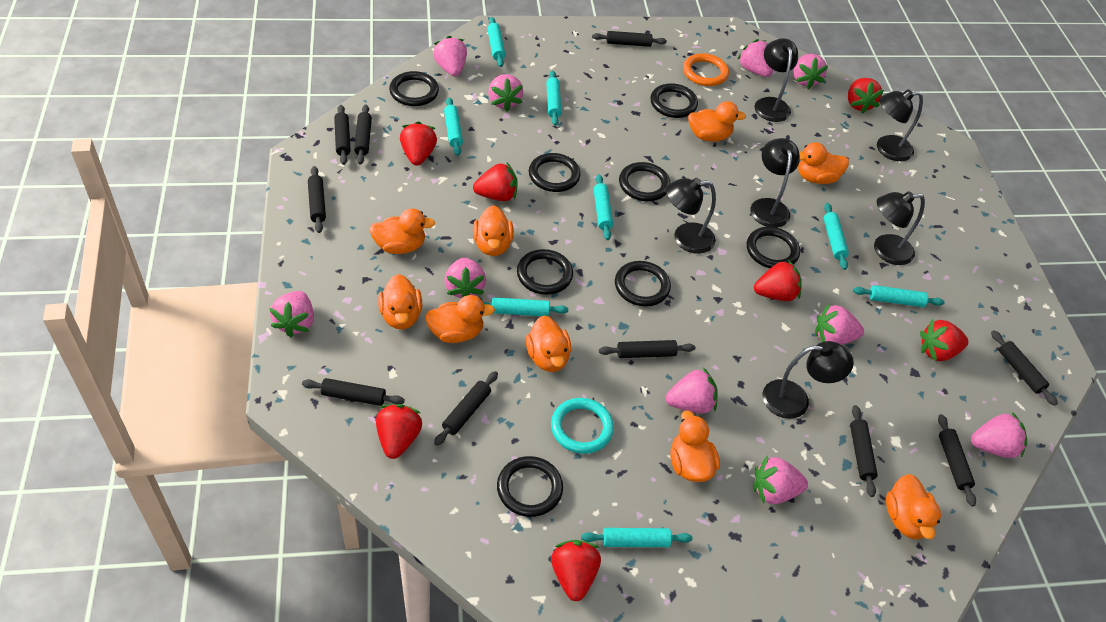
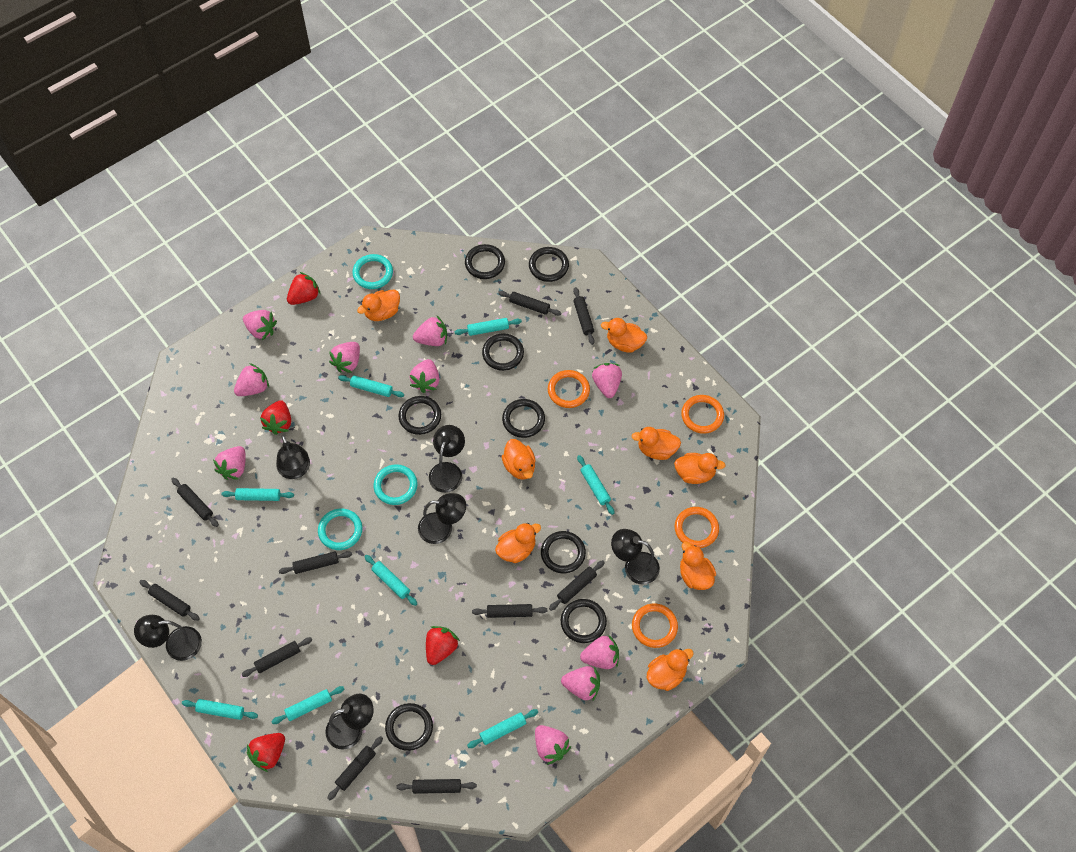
orange duck: 9 -> 8
orange ring: 1 -> 4
red strawberry: 7 -> 4
turquoise ring: 1 -> 3

